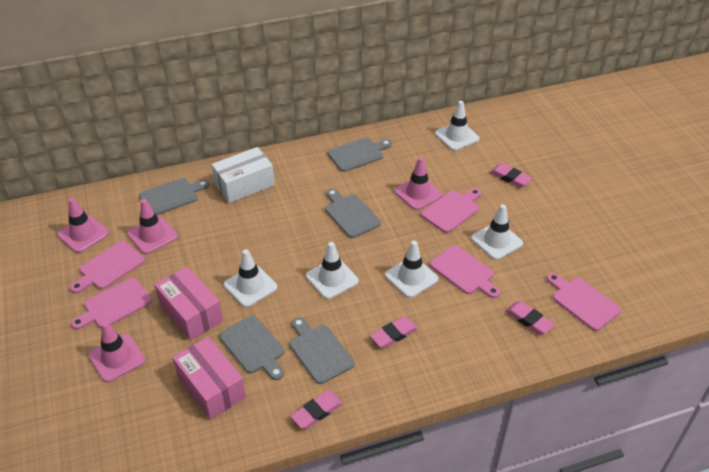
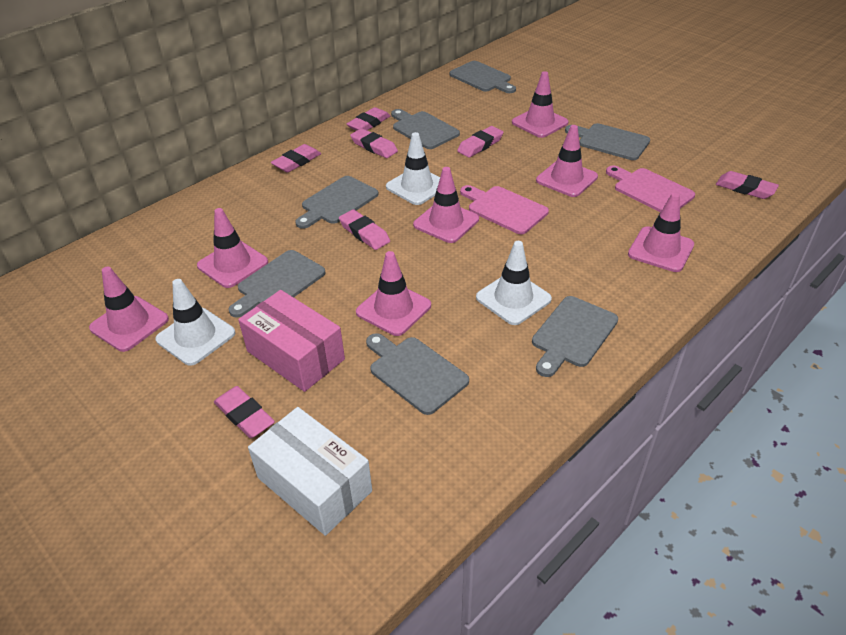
grey cutting board: 5 -> 7
pink box: 2 -> 1
pink cutting board: 5 -> 2
pink eraser: 4 -> 7
pink traffic cone: 4 -> 7
white traffic cone: 5 -> 3

